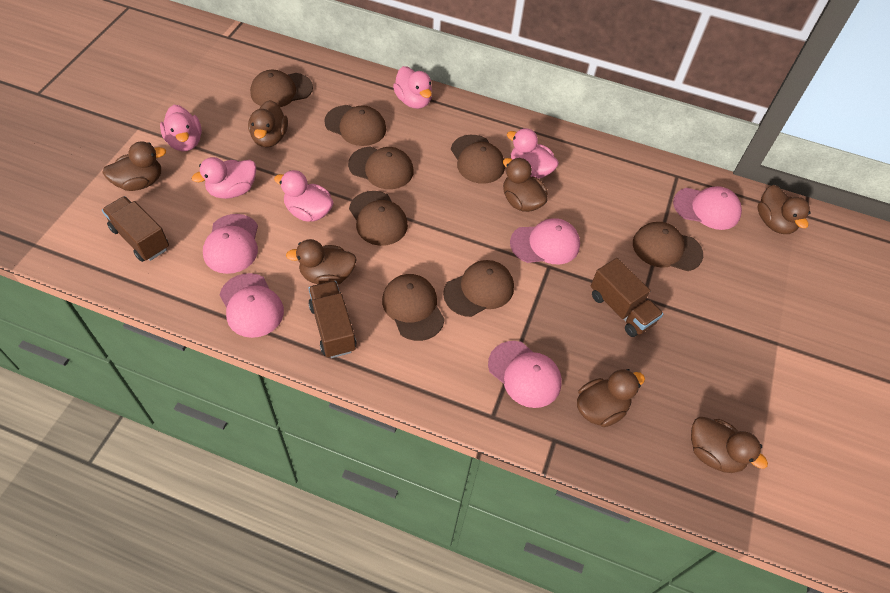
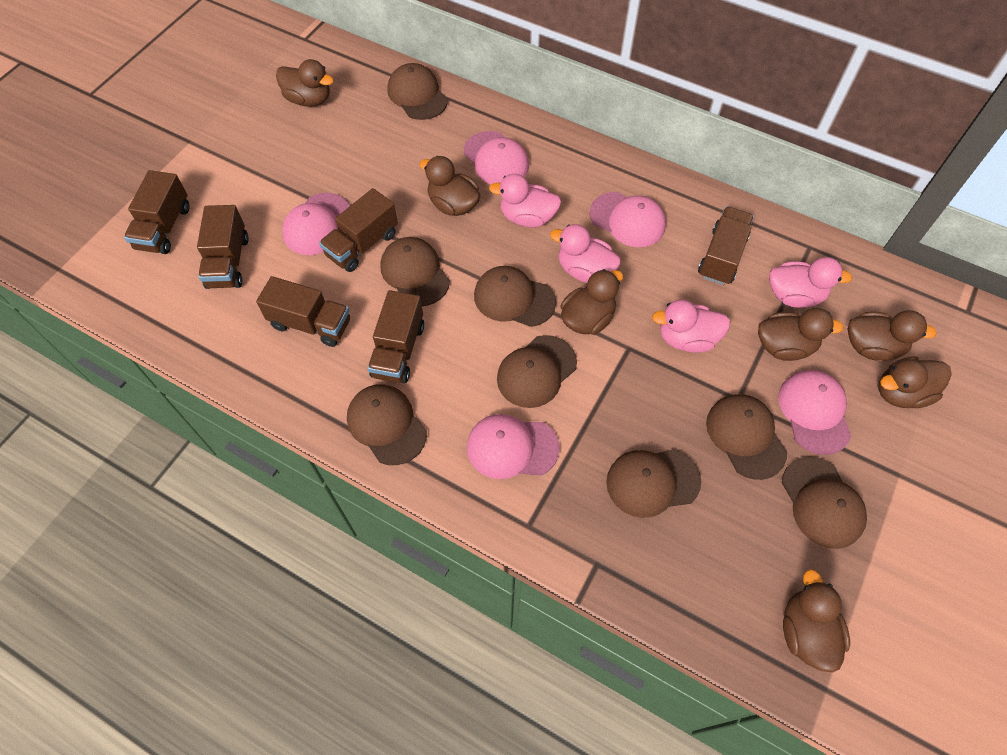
brown truck: 3 -> 6
pink duck: 5 -> 4

